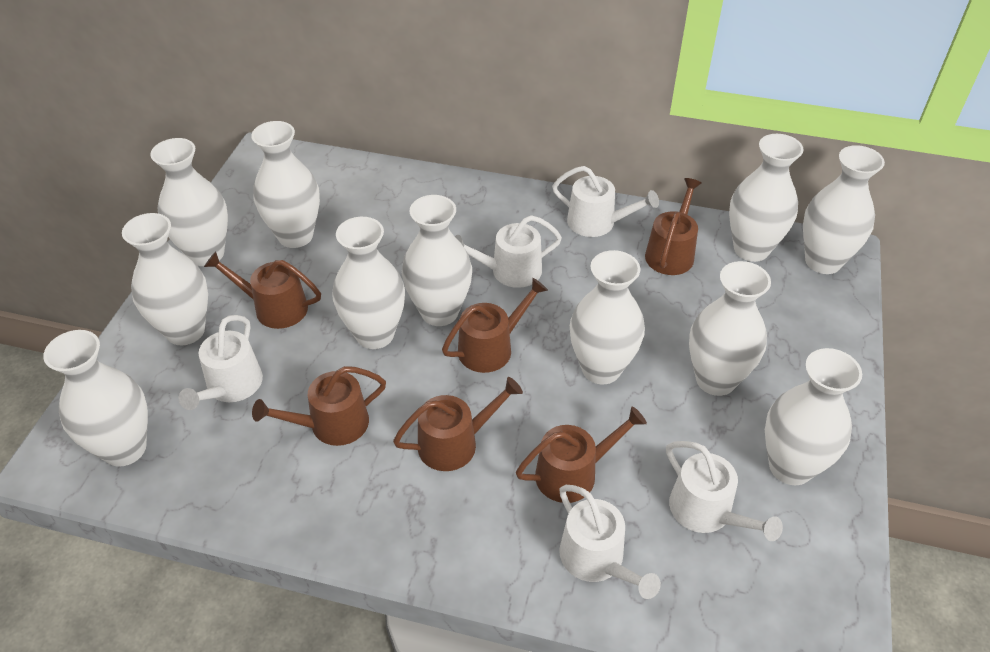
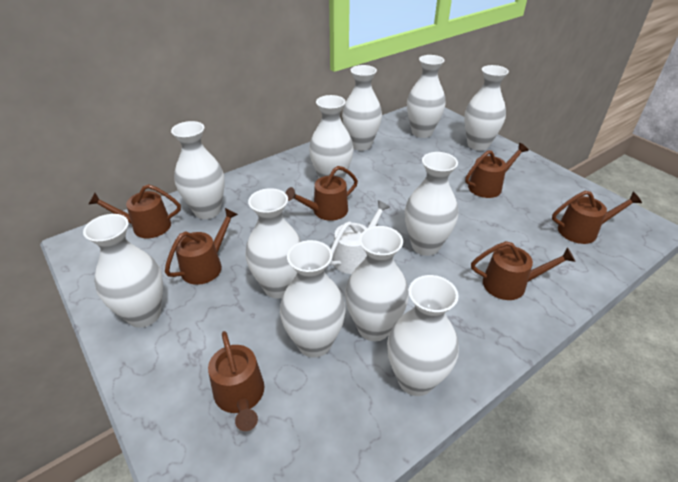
brown watering can: 6 -> 7
white watering can: 5 -> 1

